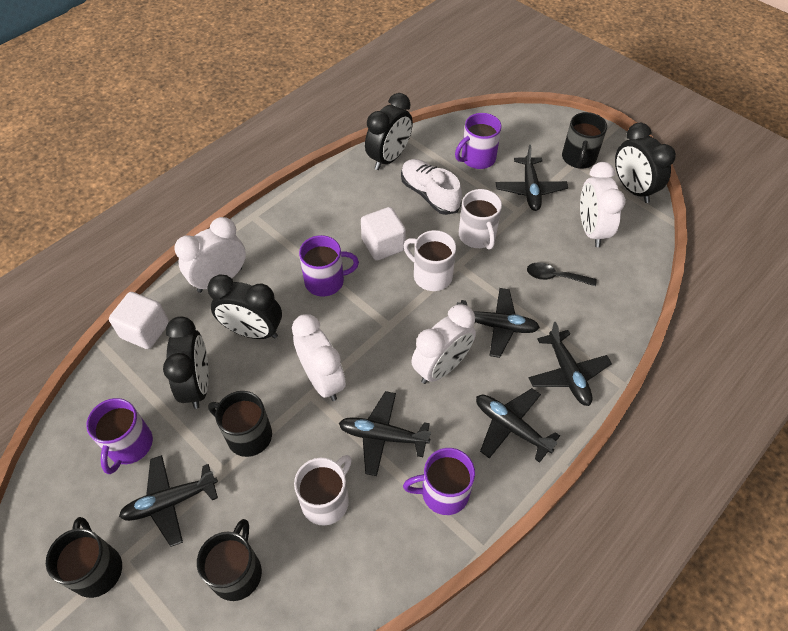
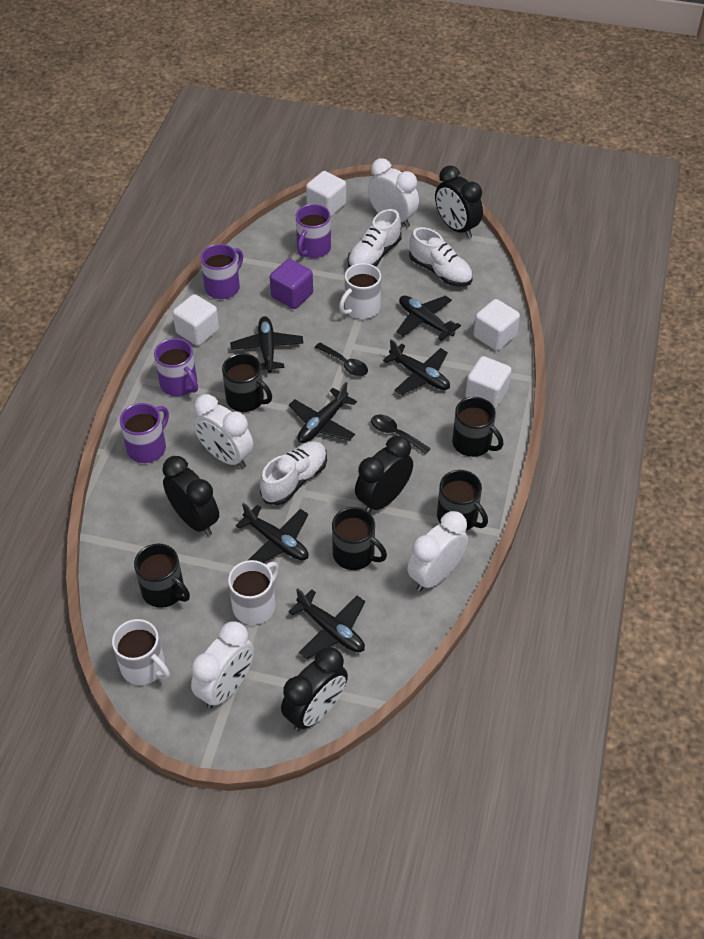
black mug: 4 -> 5
black spoon: 1 -> 2
purple cube: 0 -> 1
white cube: 2 -> 4
white shoe: 1 -> 3

